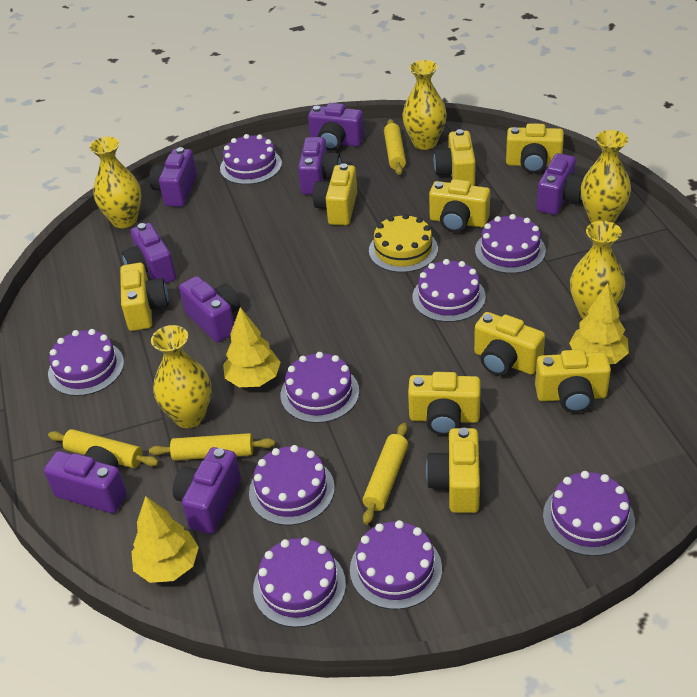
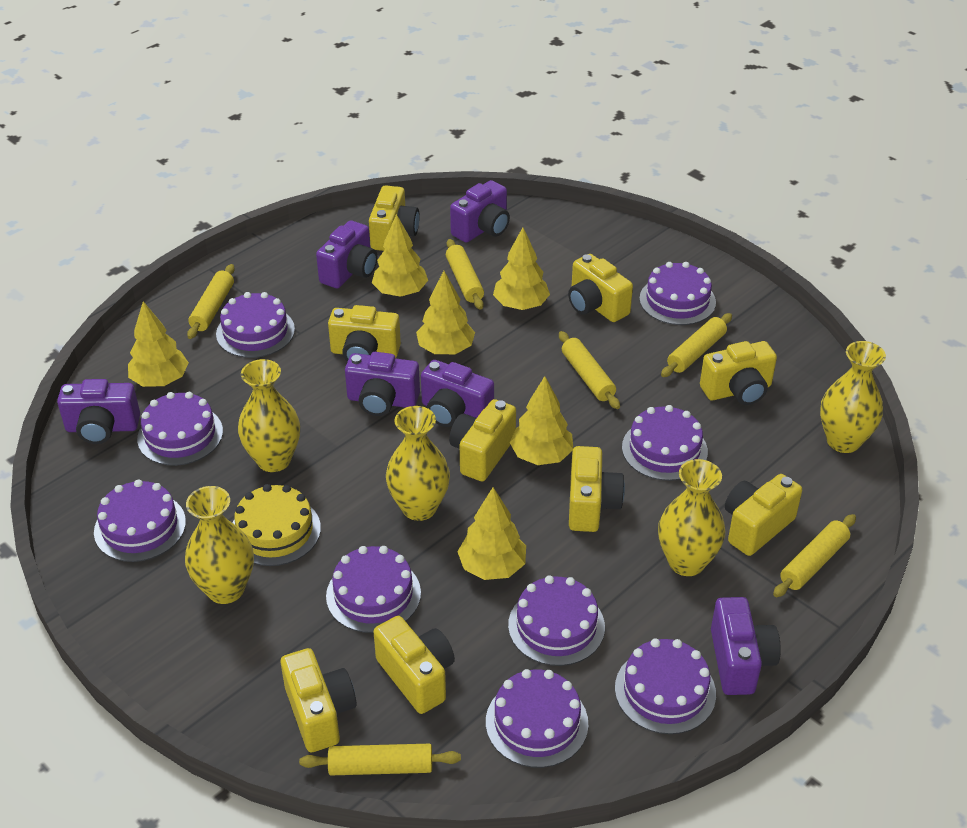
purple camera: 8 -> 6
yellow rolling pin: 4 -> 6
yellow tree: 3 -> 6

